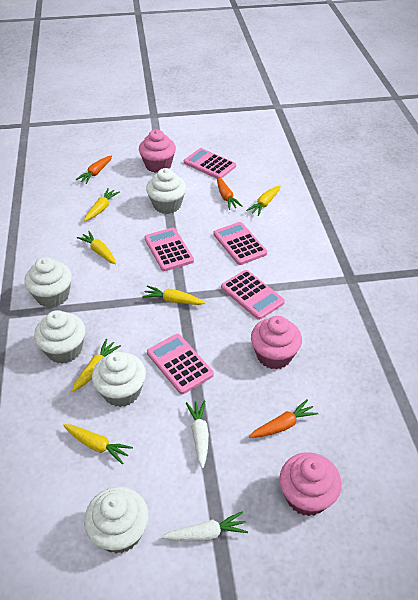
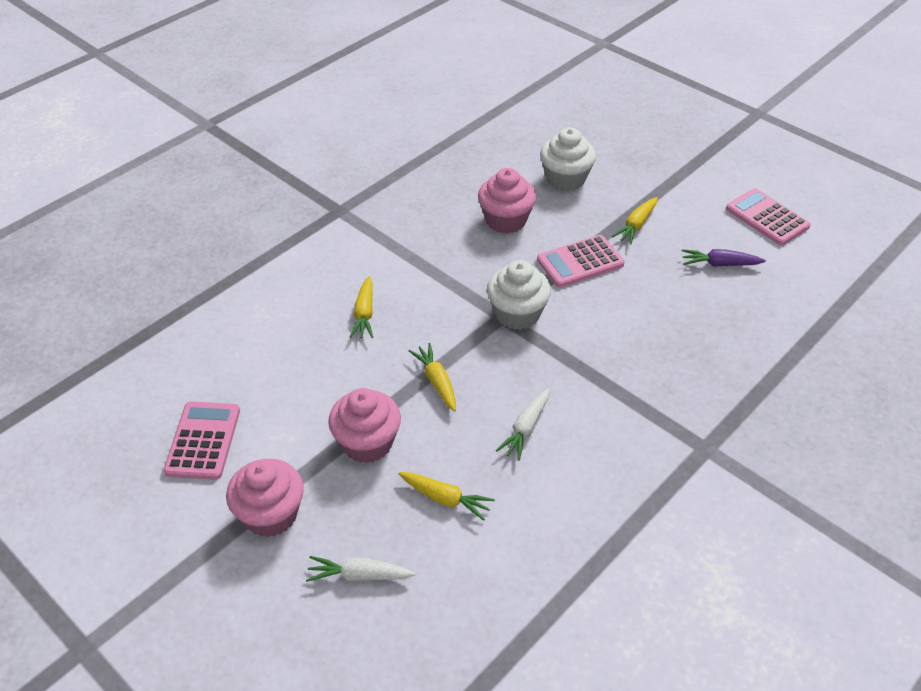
orange carrot: 3 -> 0
pink calculator: 5 -> 3
purple carrot: 0 -> 1
white cupcake: 5 -> 2
yellow carrot: 6 -> 4

